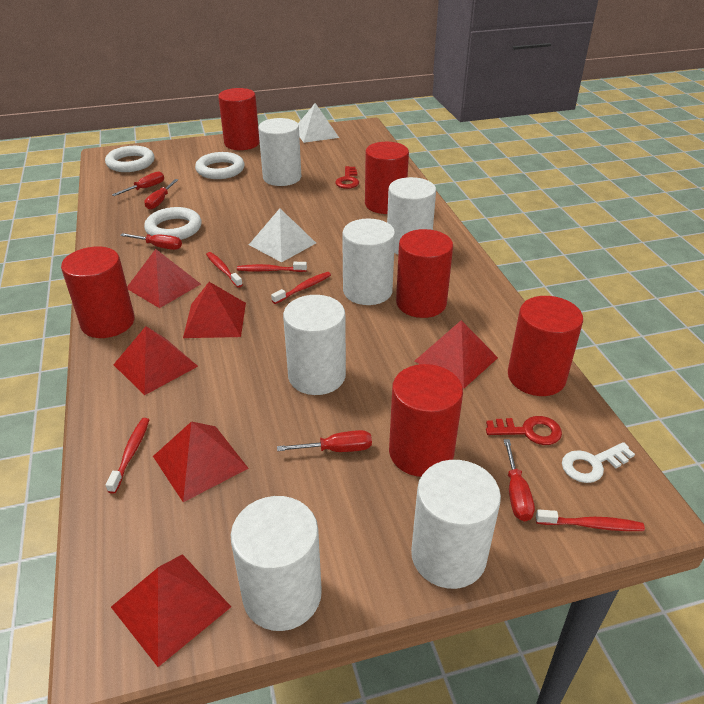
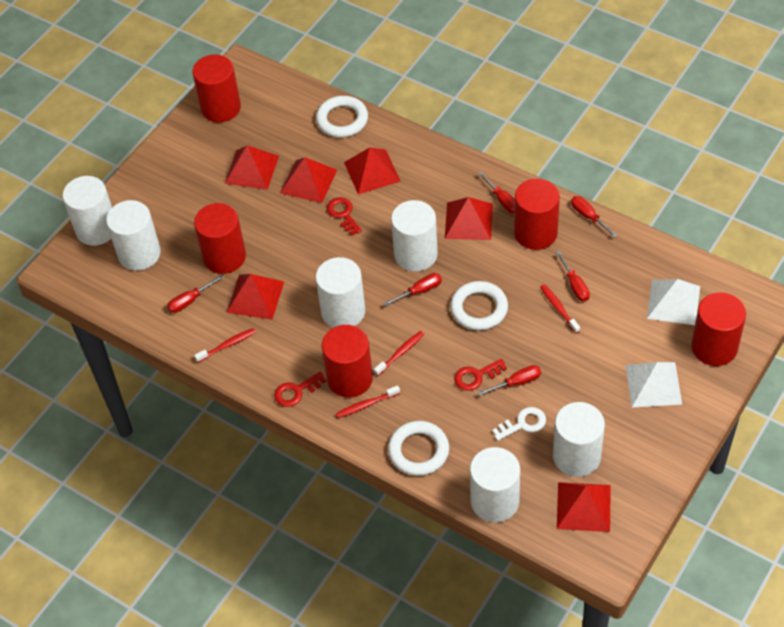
red cylinder: 6 -> 5
red key: 2 -> 3
red screwdriver: 5 -> 6
red toothbrush: 5 -> 4

